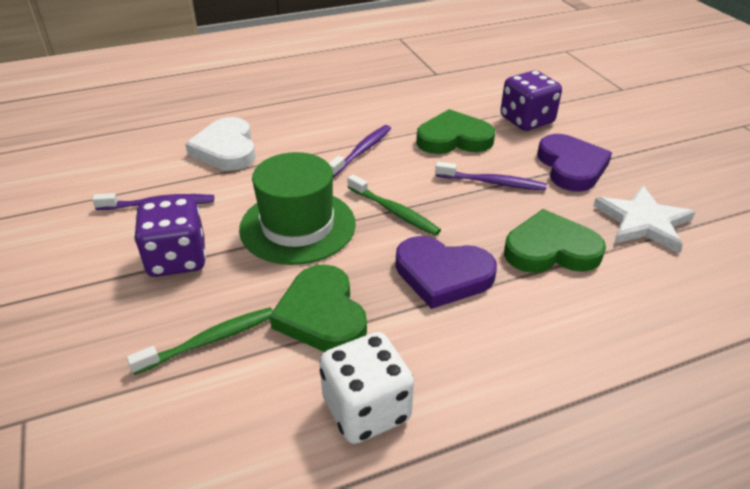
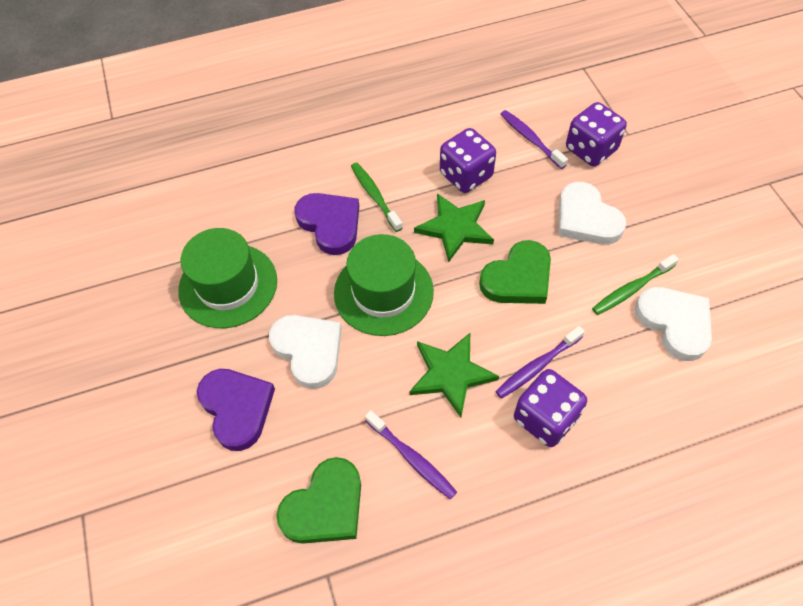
green hat: 1 -> 2
green heart: 3 -> 2
green star: 0 -> 2
purple dice: 2 -> 3
white dice: 1 -> 0
white heart: 1 -> 3
white star: 1 -> 0

